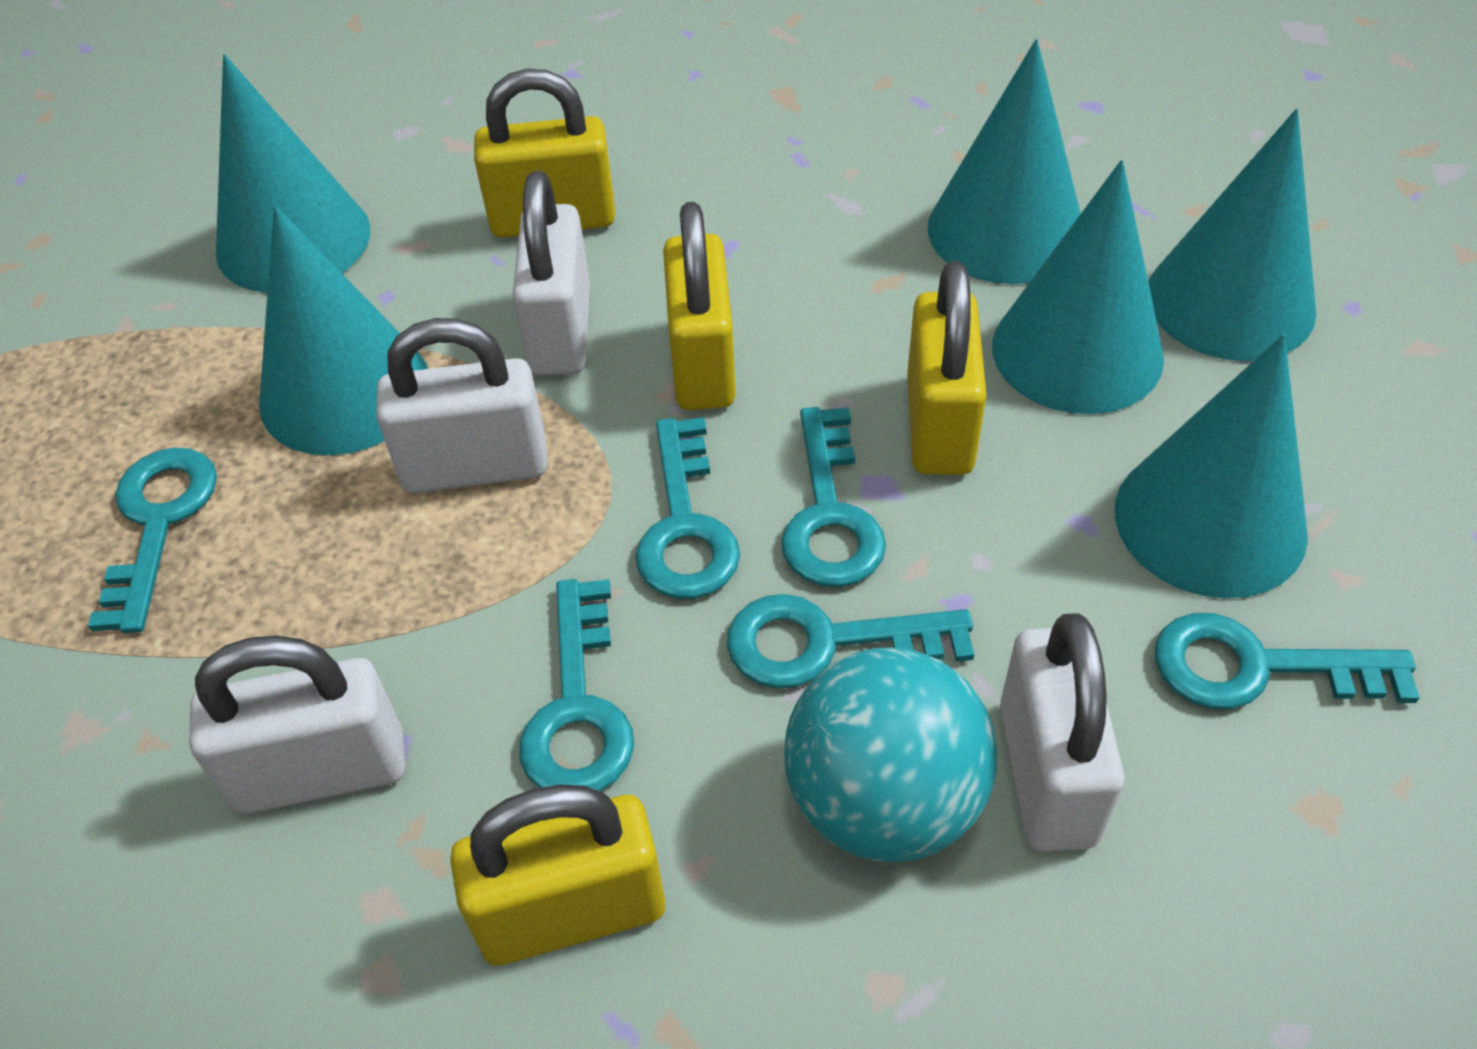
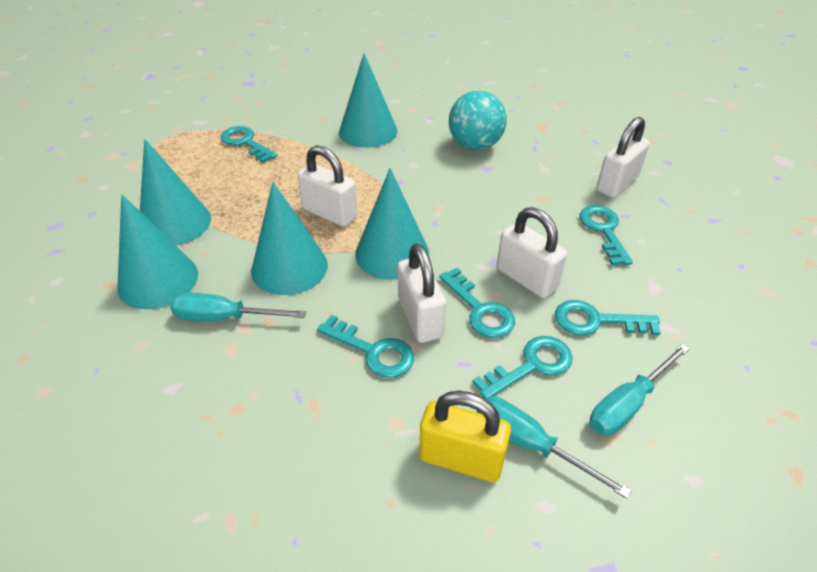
turquoise cone: 6 -> 5
turquoise screwdriver: 0 -> 3
yellow padlock: 4 -> 1

